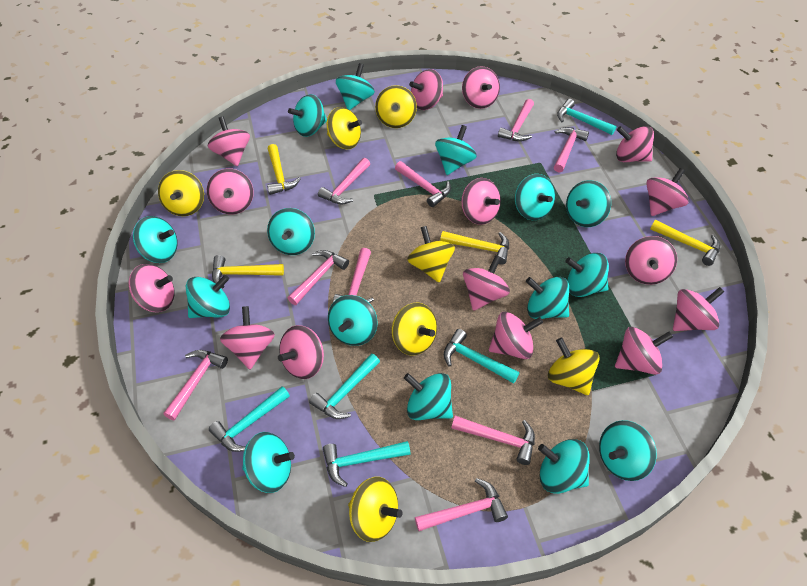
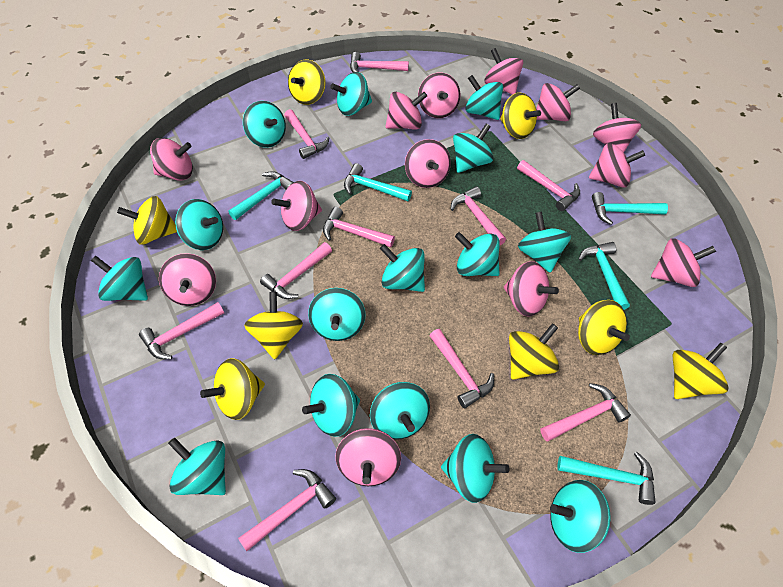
pink hammer: 9 -> 10
pink spinning top: 15 -> 13
yellow hammer: 4 -> 0
yellow spinning top: 7 -> 8

